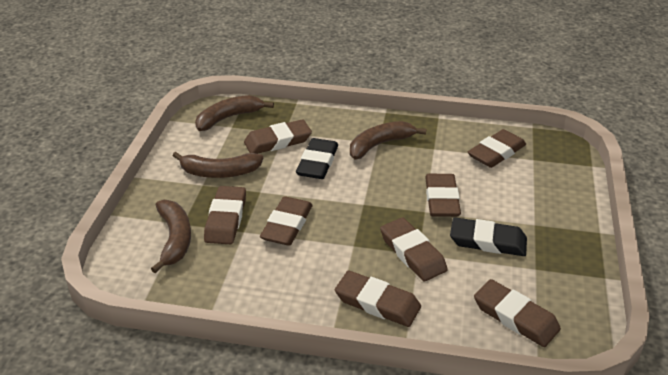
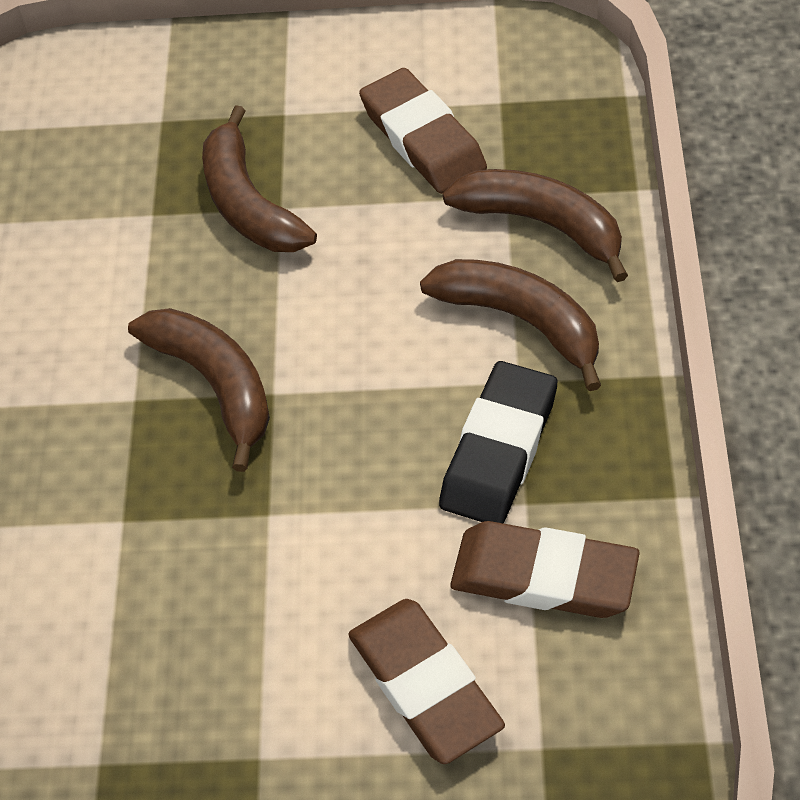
black eraser: 2 -> 1
brown eraser: 8 -> 3

